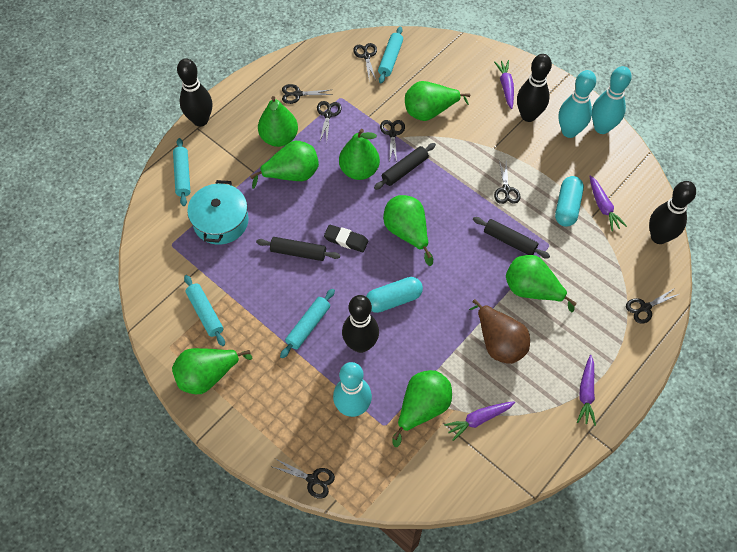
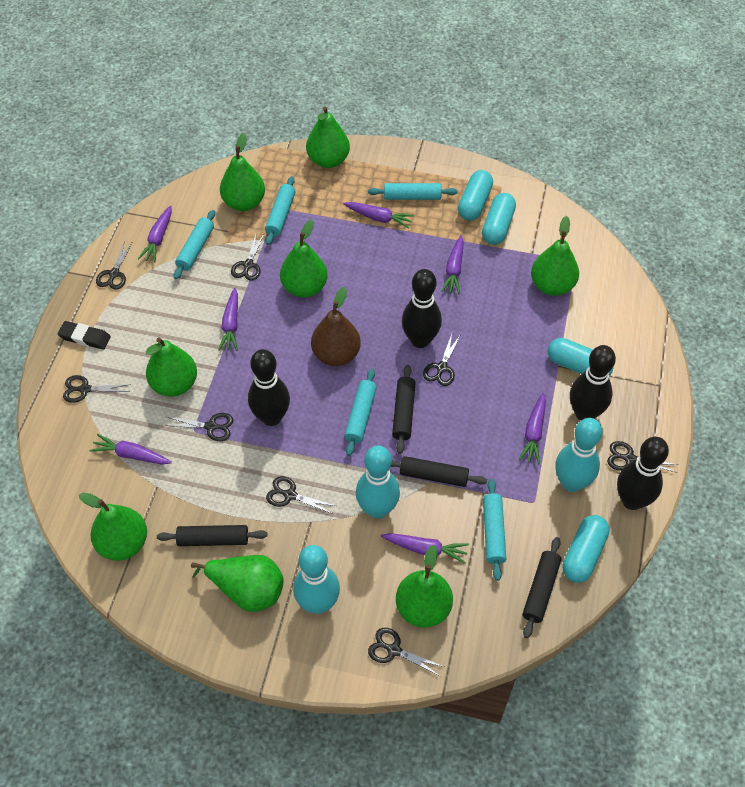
black rolling pin: 3 -> 4
black scissors: 7 -> 8
purple carrot: 4 -> 7
turquoise capsule: 2 -> 4
turquoise pot: 1 -> 0
turquoise rolling pin: 4 -> 5

